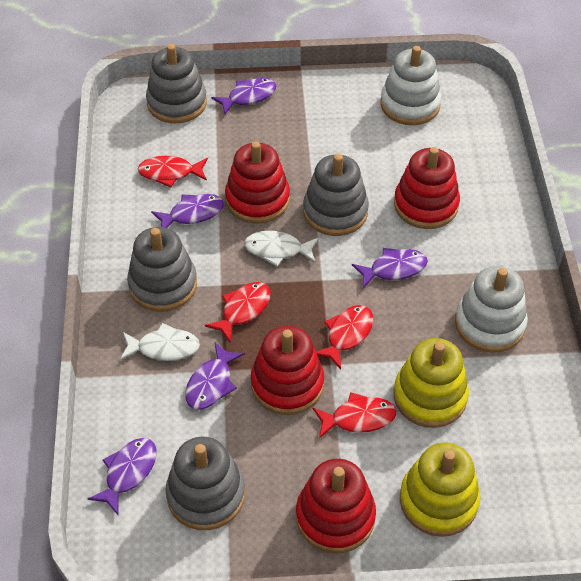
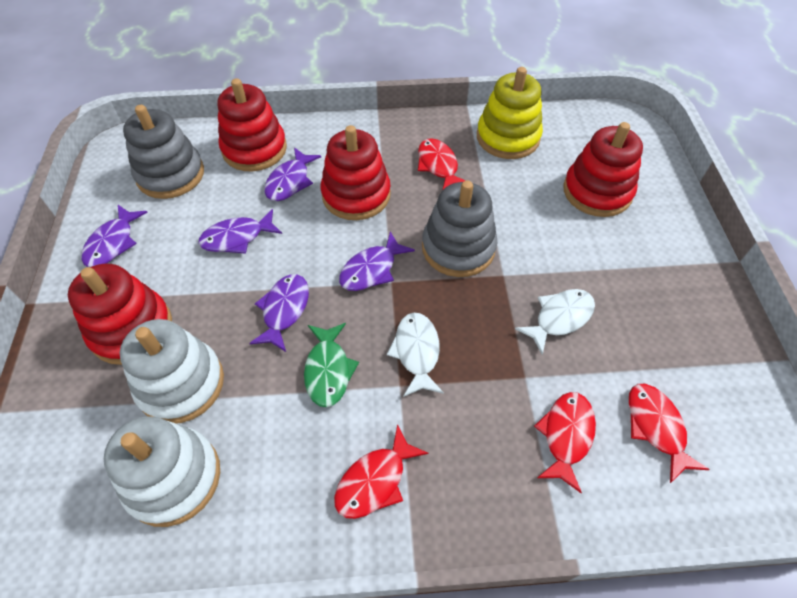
green fish: 0 -> 1
grey stacking toy: 4 -> 2
yellow stacking toy: 2 -> 1

